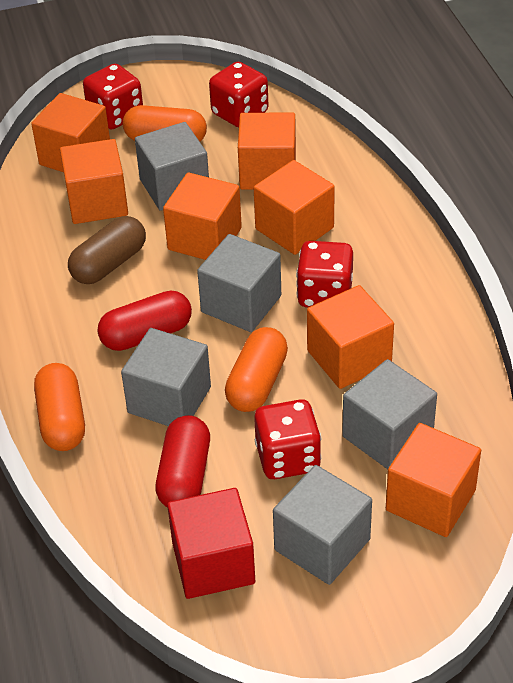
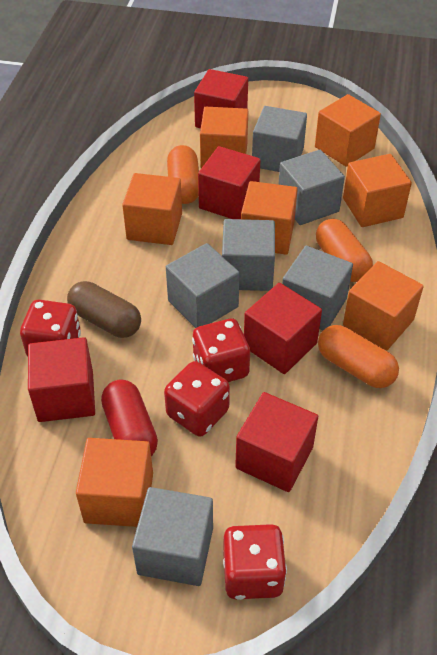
grey cube: 5 -> 6
red capsule: 2 -> 1
red cube: 1 -> 5

